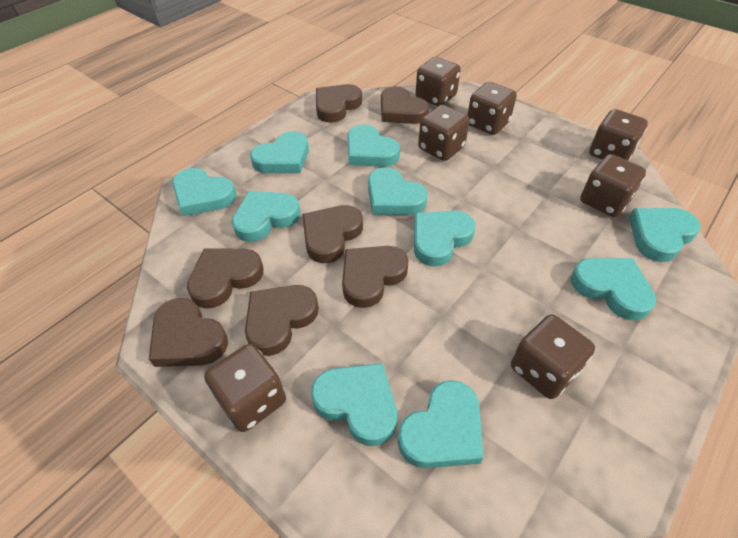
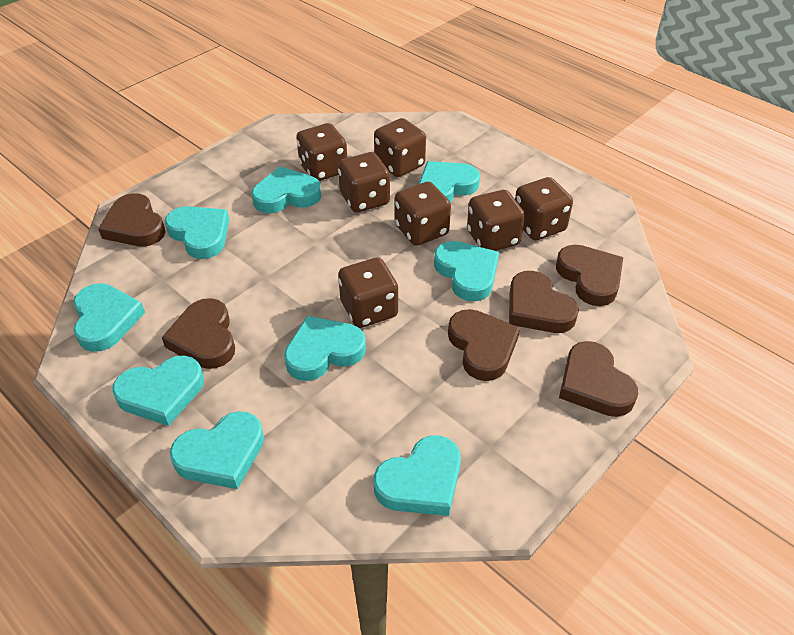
brown heart: 7 -> 6
turquoise heart: 10 -> 9

